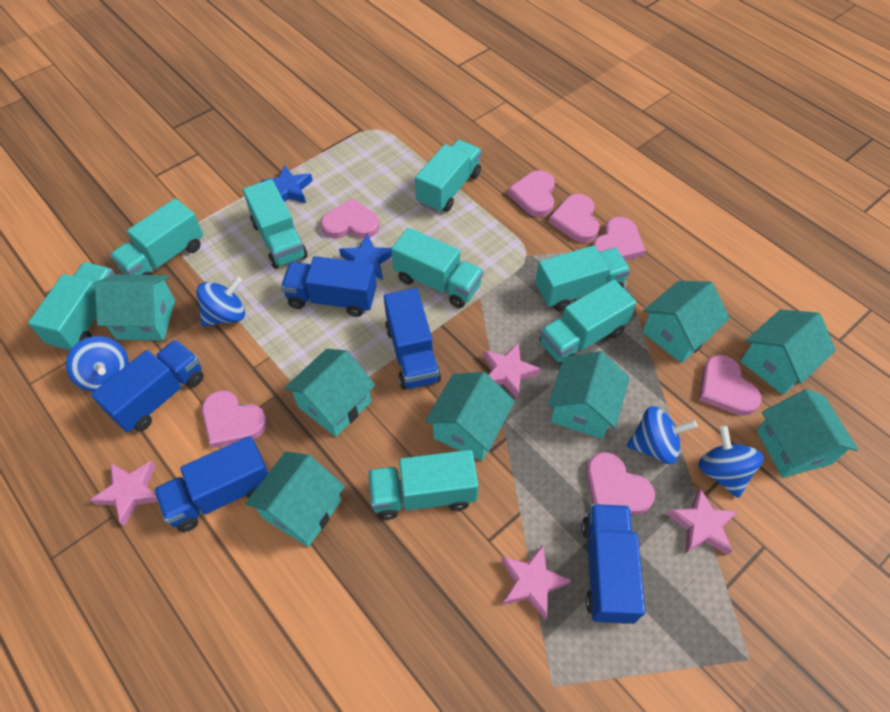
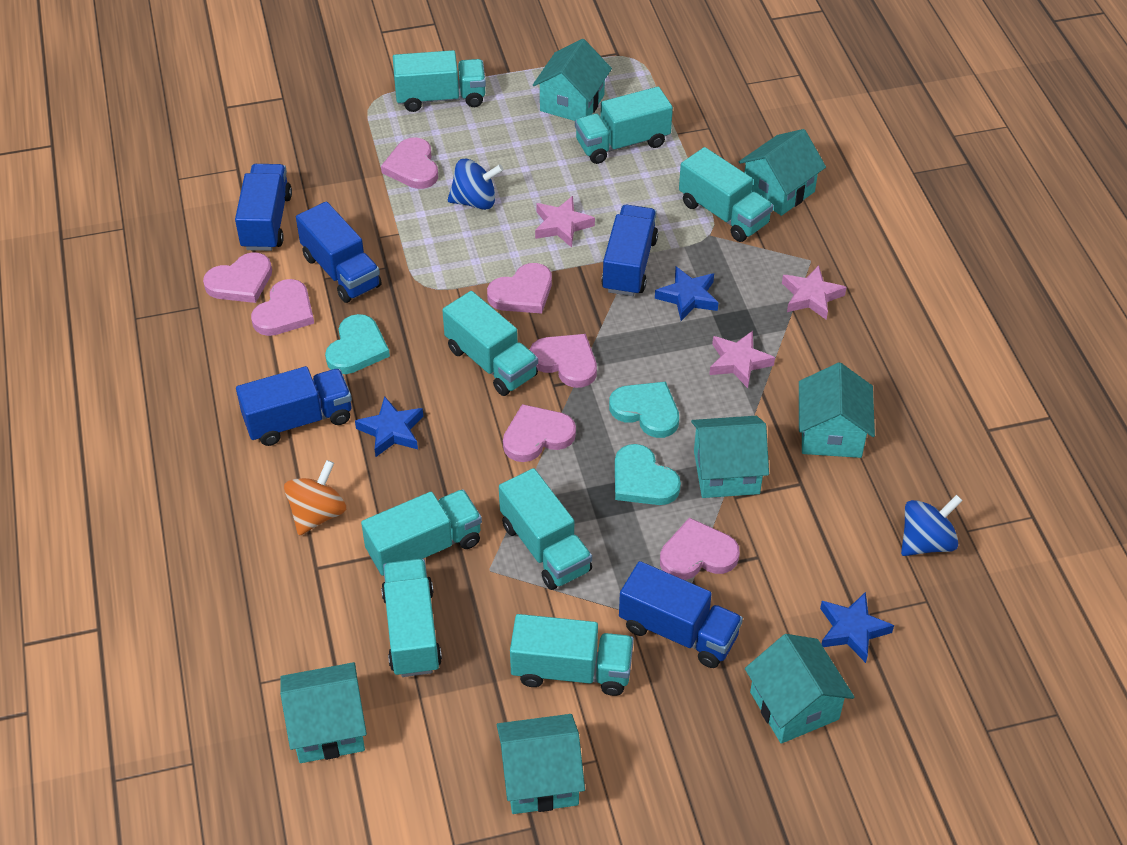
blue spinning top: 4 -> 2
blue star: 2 -> 3
orange spinning top: 0 -> 1
pink star: 4 -> 3
turquoise heart: 0 -> 3
turquoise house: 8 -> 7

